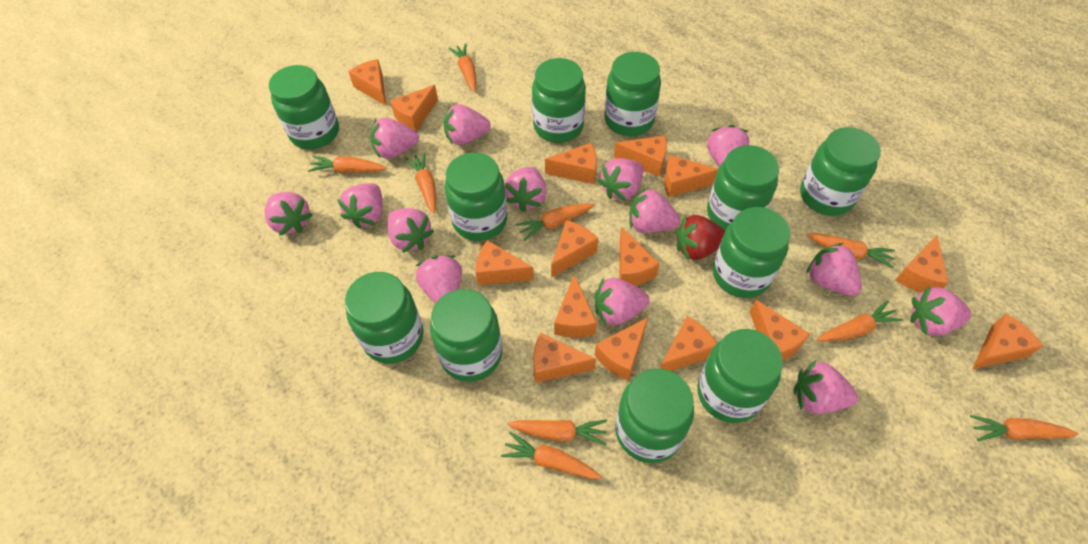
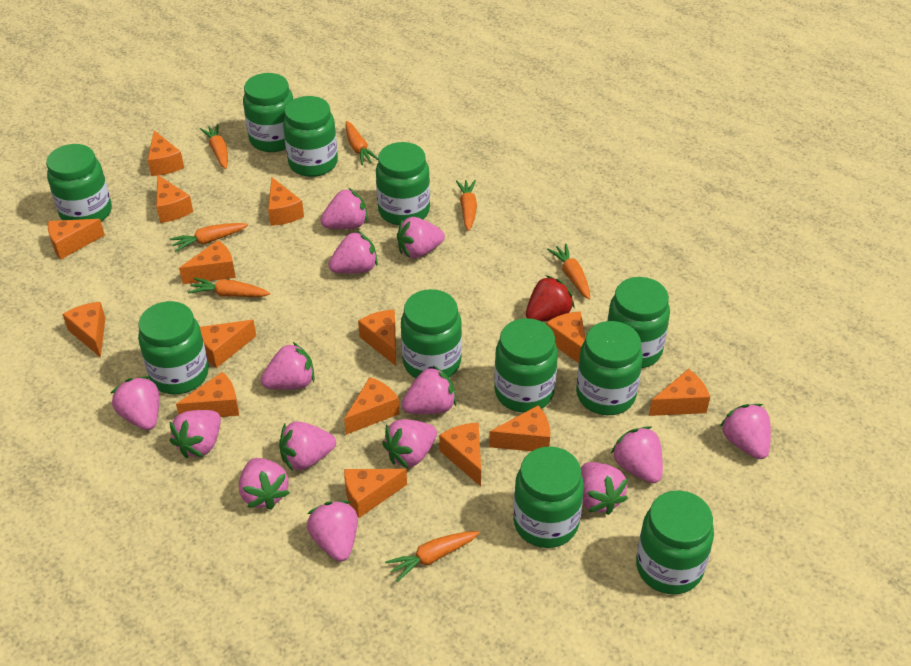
orange carrot: 9 -> 7

